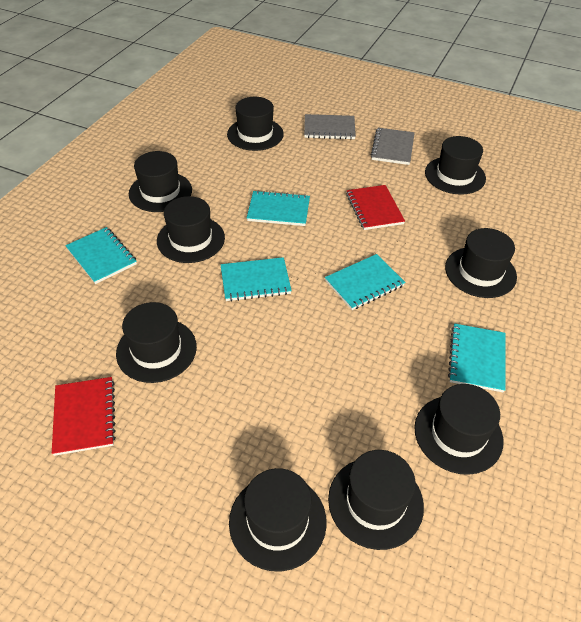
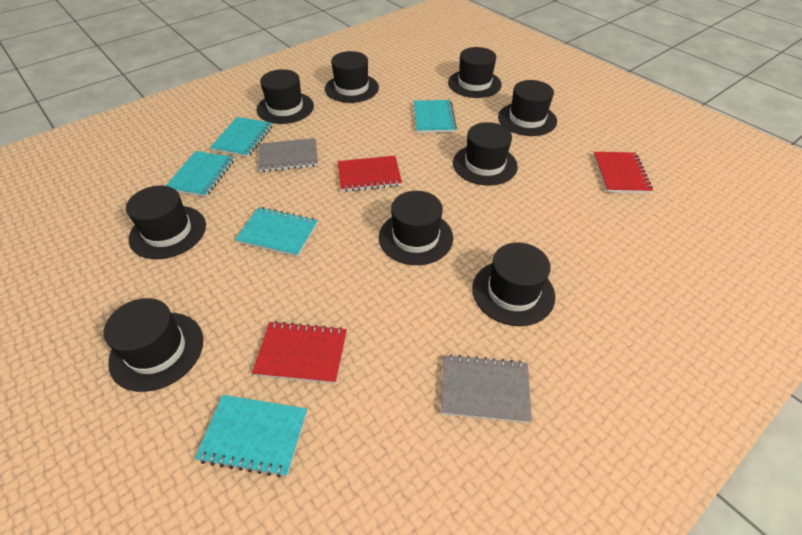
red notebook: 2 -> 3

